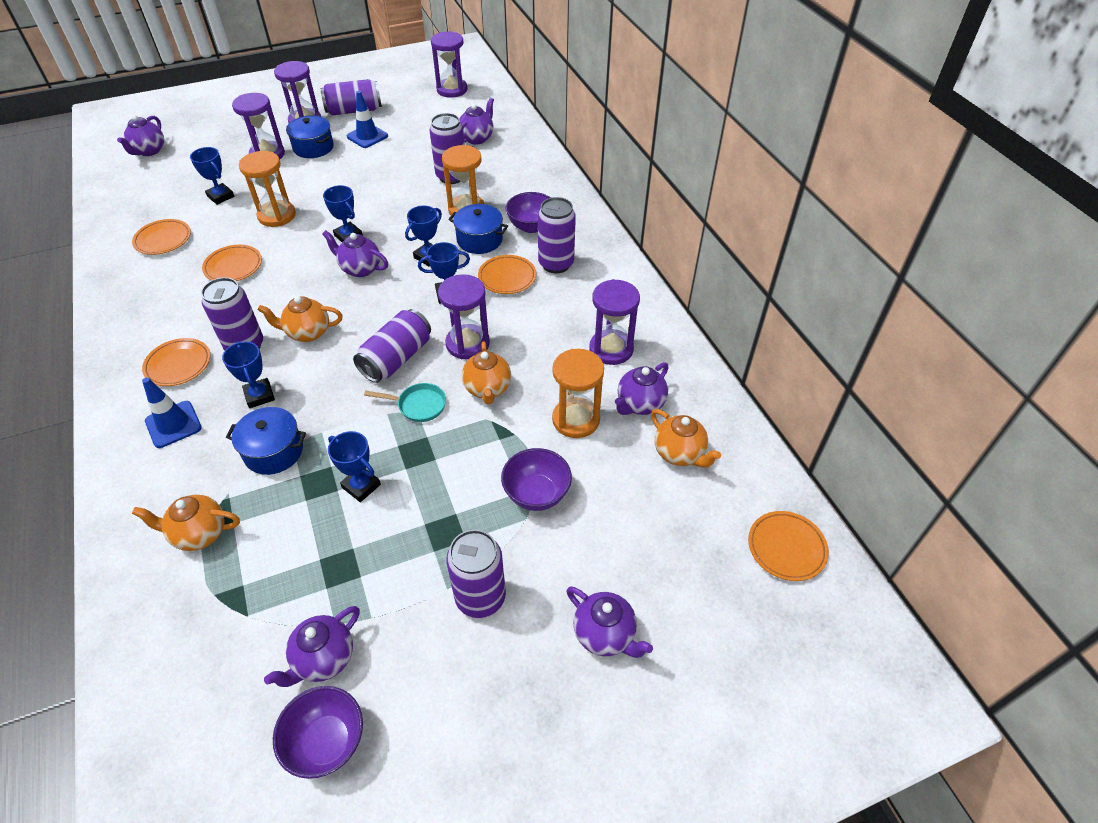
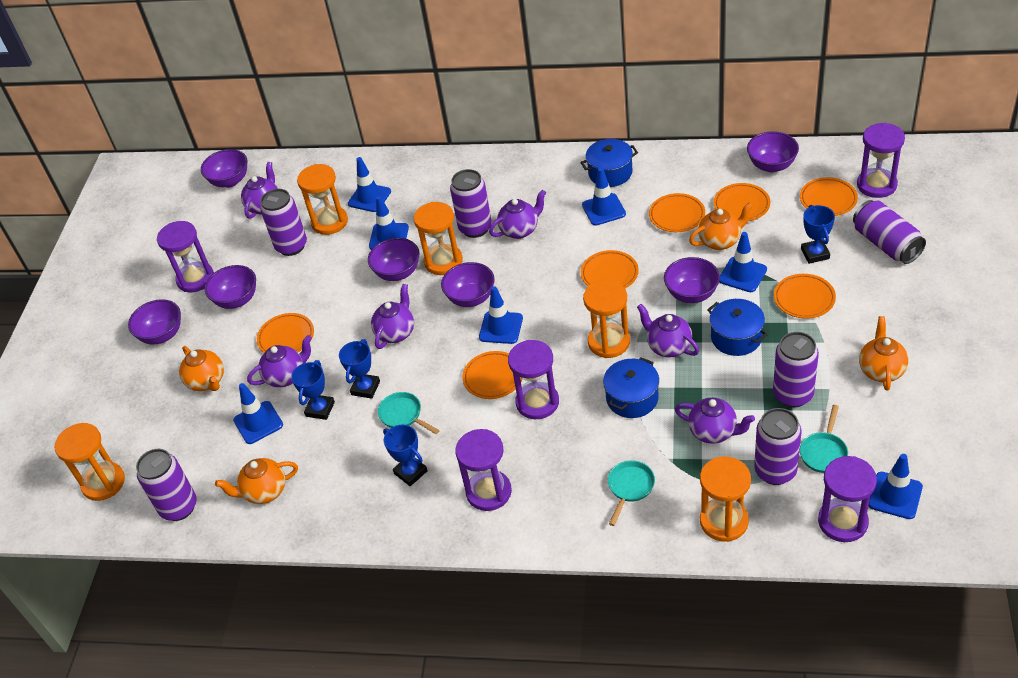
blue traffic cone: 2 -> 7
blue trophy: 6 -> 4
orange hourglass: 3 -> 5
orange plate: 5 -> 7
purple bowl: 3 -> 7
turquoise pan: 1 -> 3

